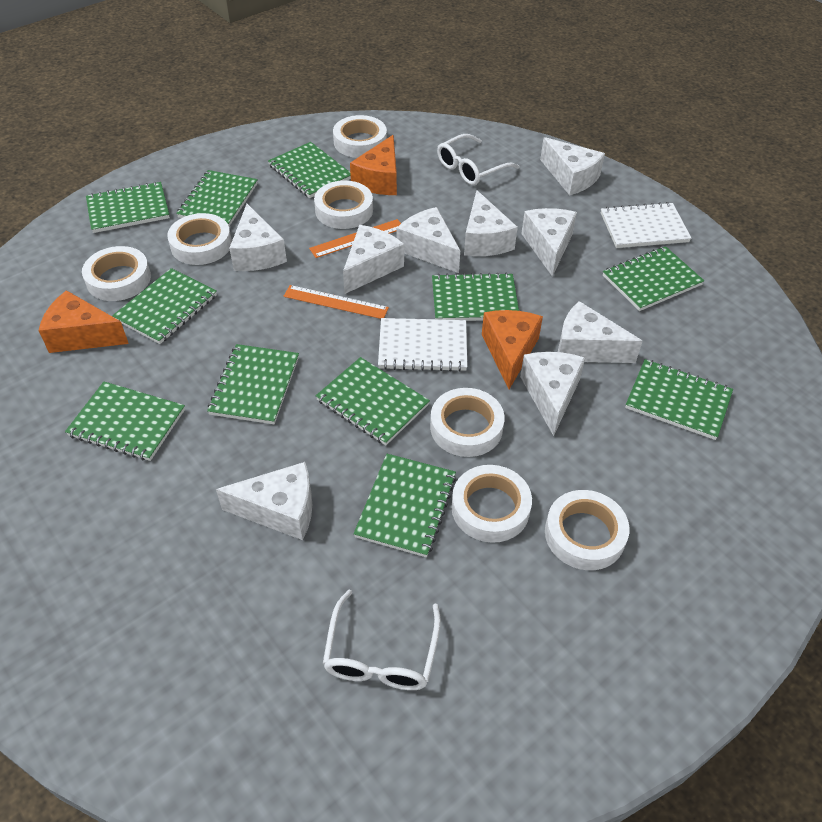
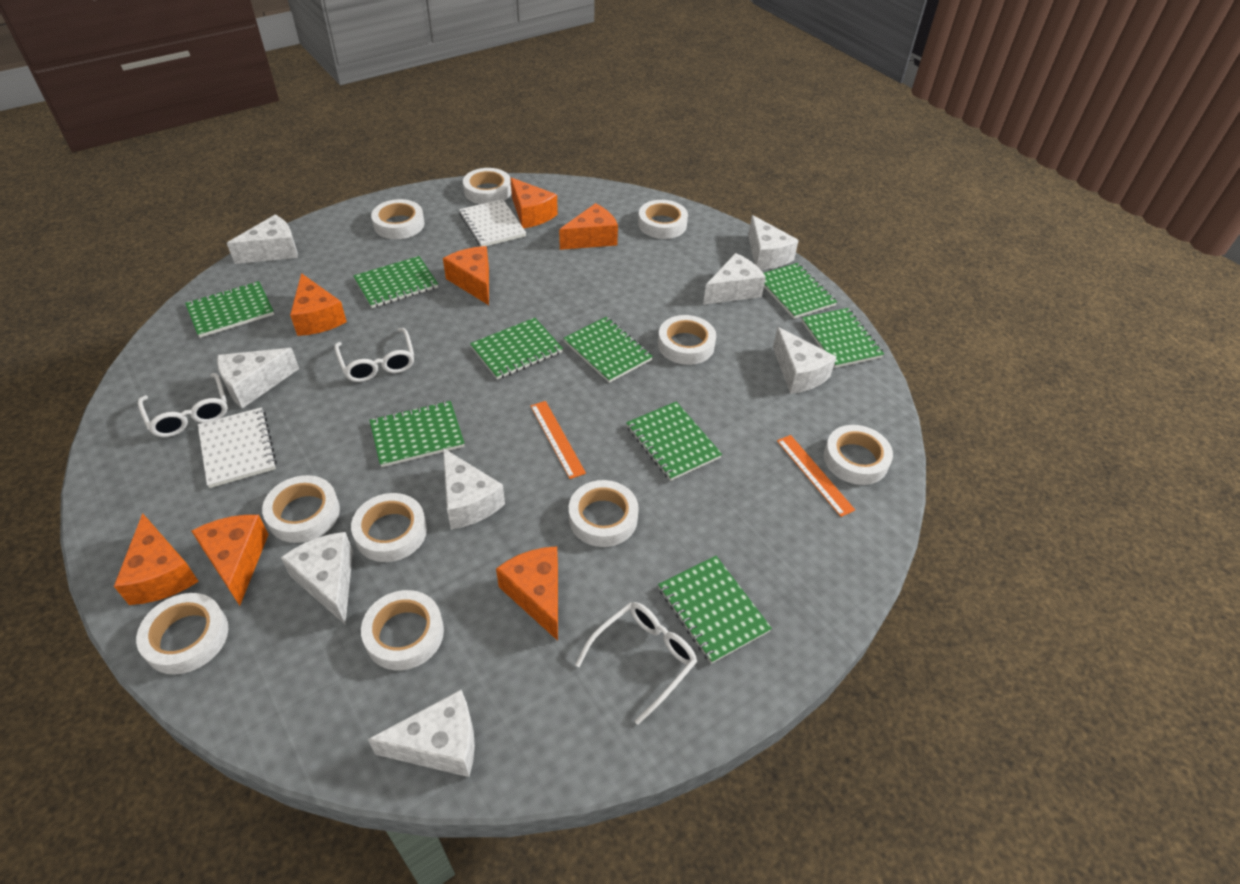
green notebook: 11 -> 9
orange cheese: 3 -> 7
white cheese: 9 -> 8
white glasses: 2 -> 3
white tape: 7 -> 10

